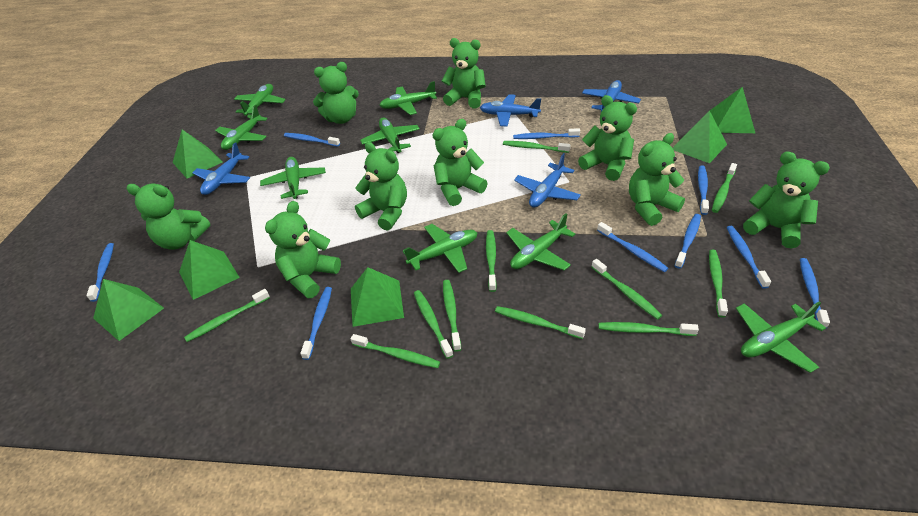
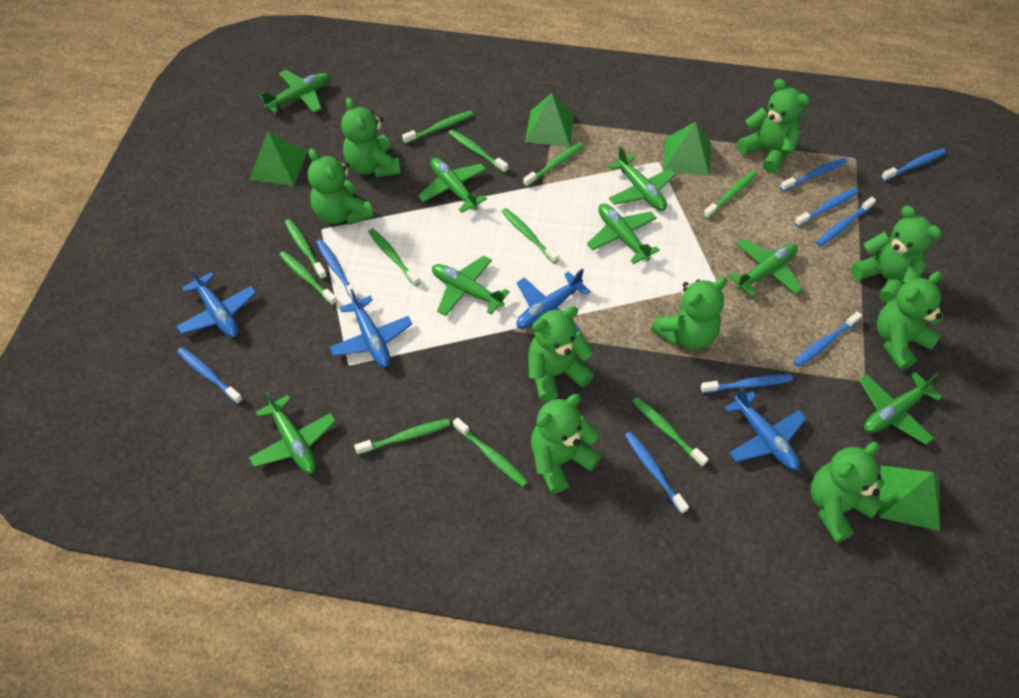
green pyramid: 6 -> 4

